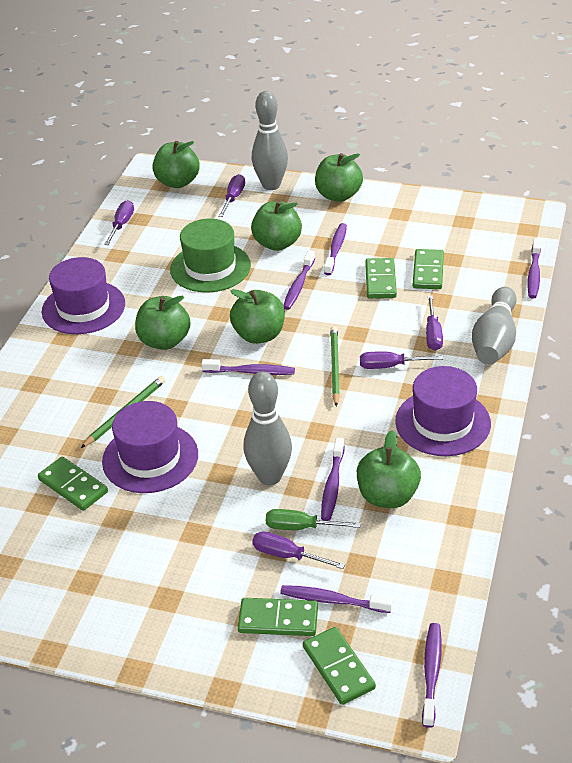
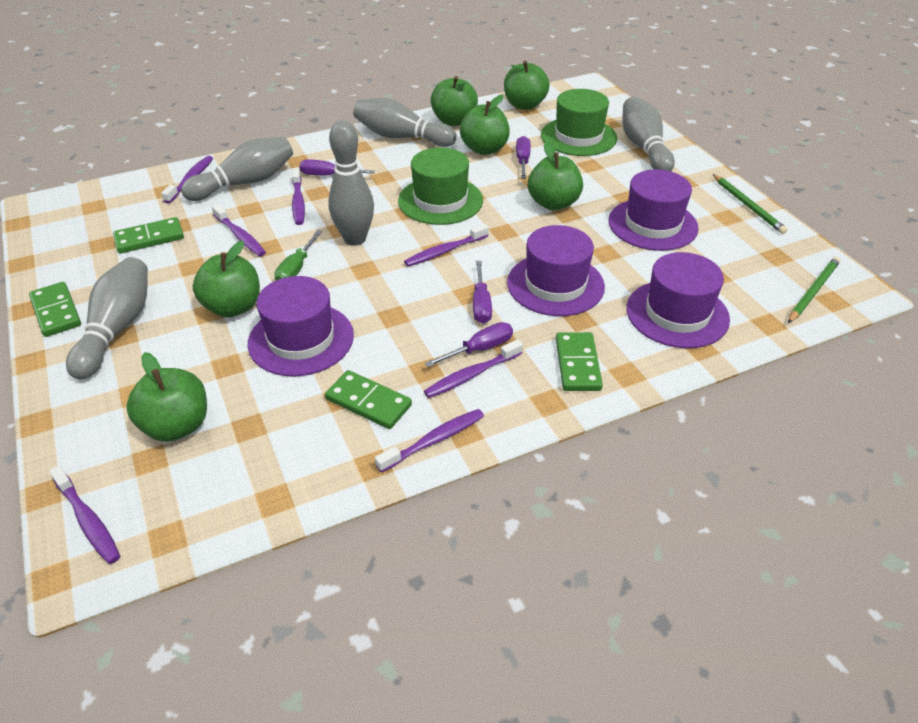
green domino: 5 -> 4
green hat: 1 -> 2
grey bowling pin: 3 -> 5
purple hat: 3 -> 4
purple screwdriver: 5 -> 4

